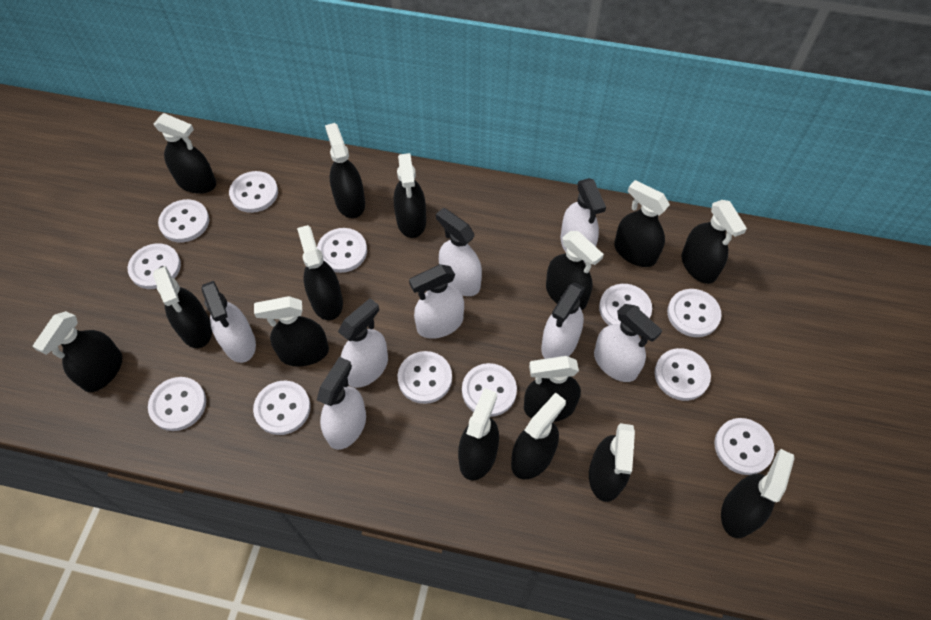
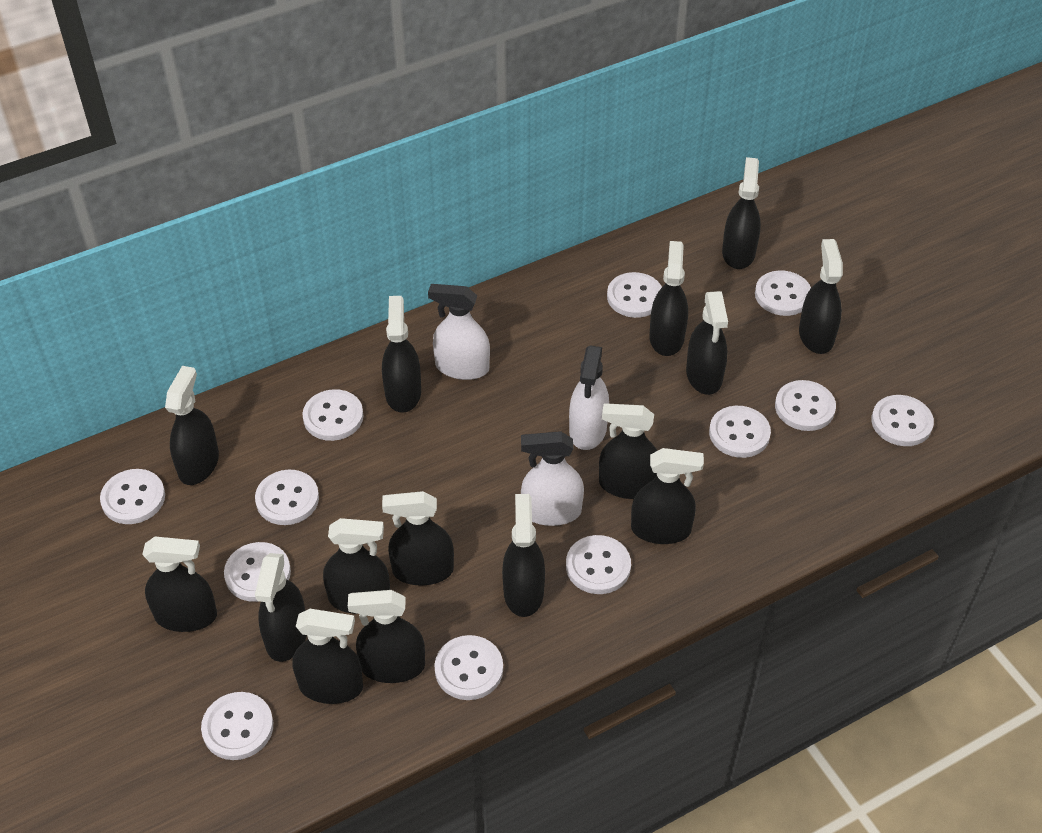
white spray bottle: 8 -> 3

